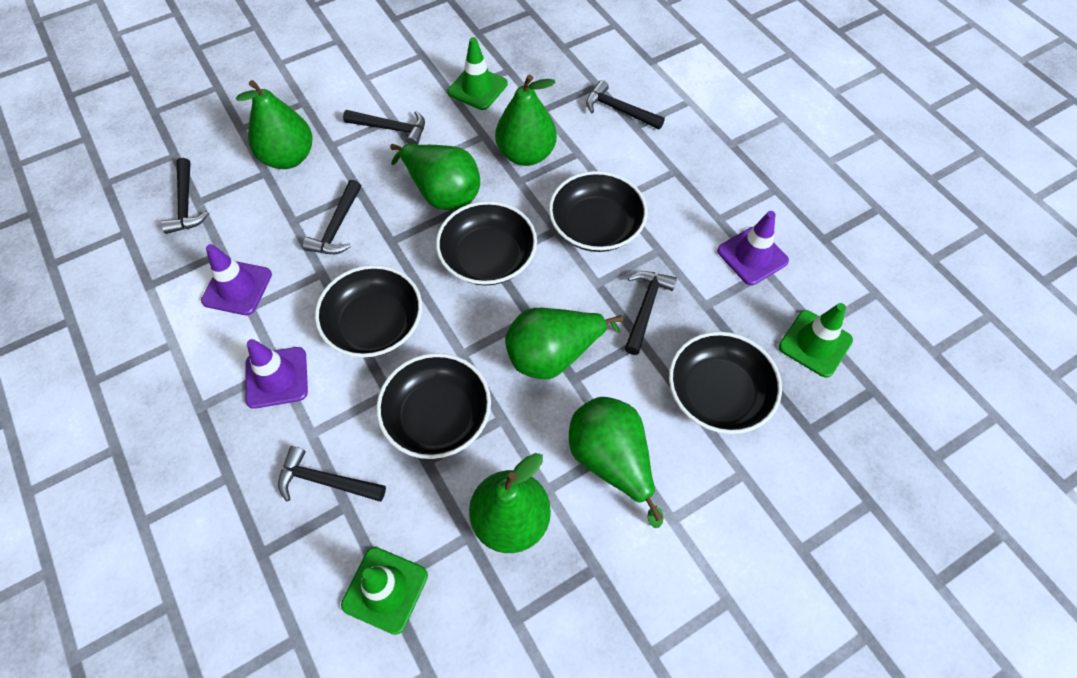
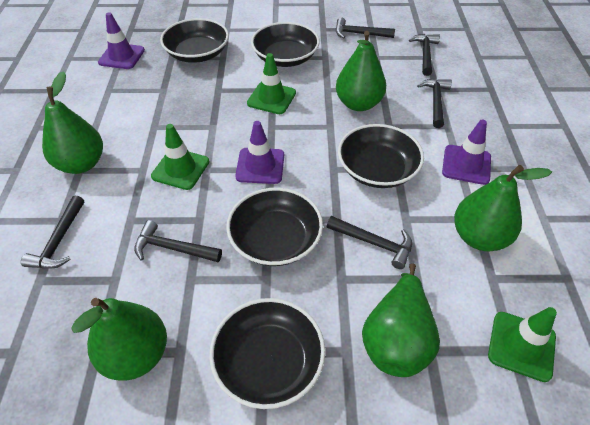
green pear: 6 -> 5

